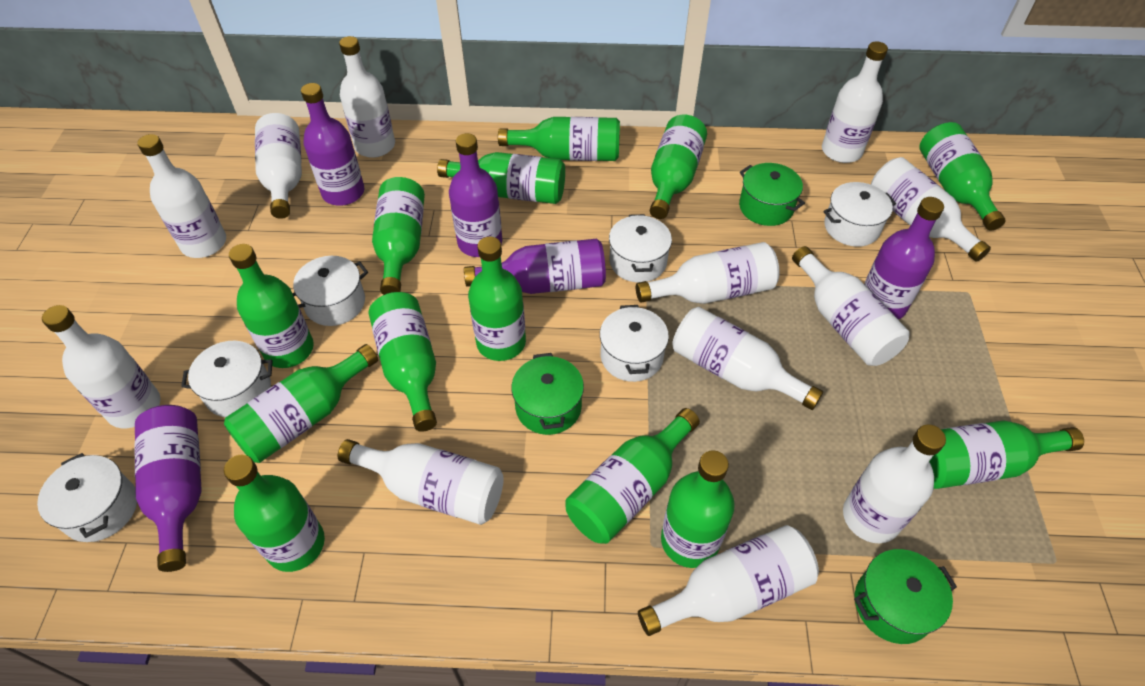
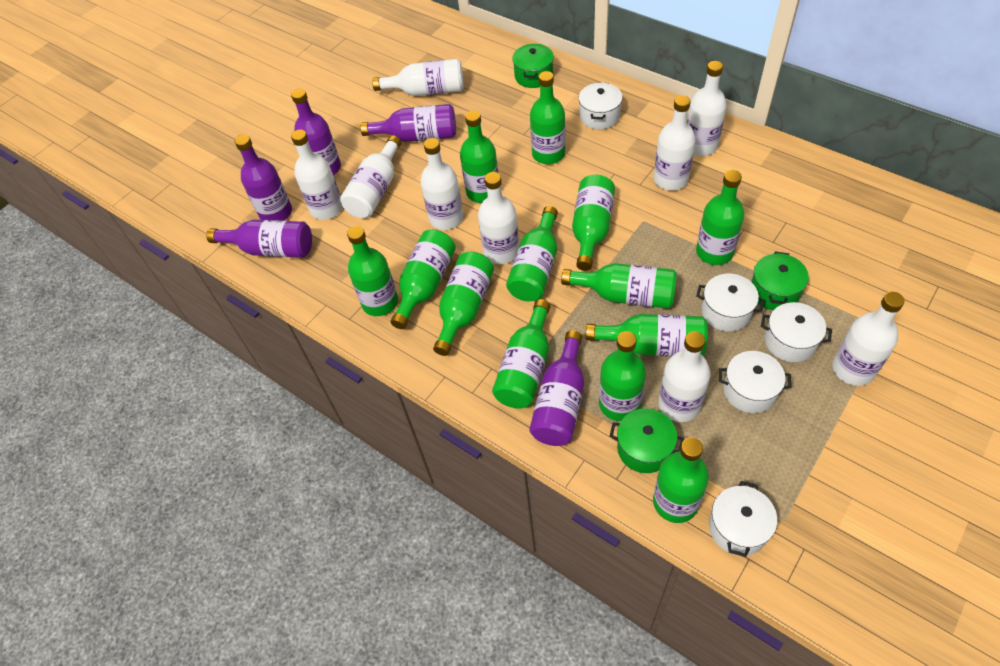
white bottle: 12 -> 9
white pot: 6 -> 5

